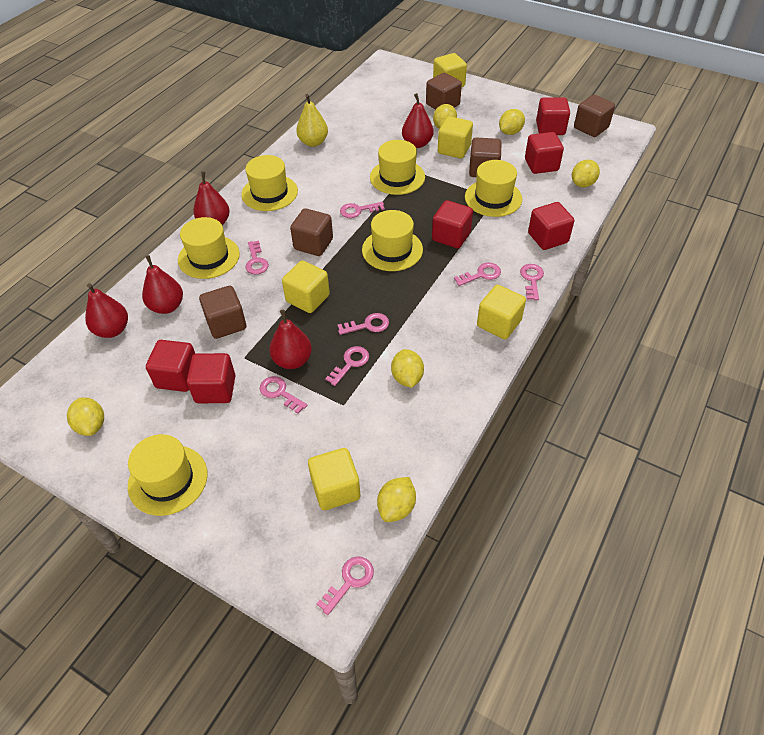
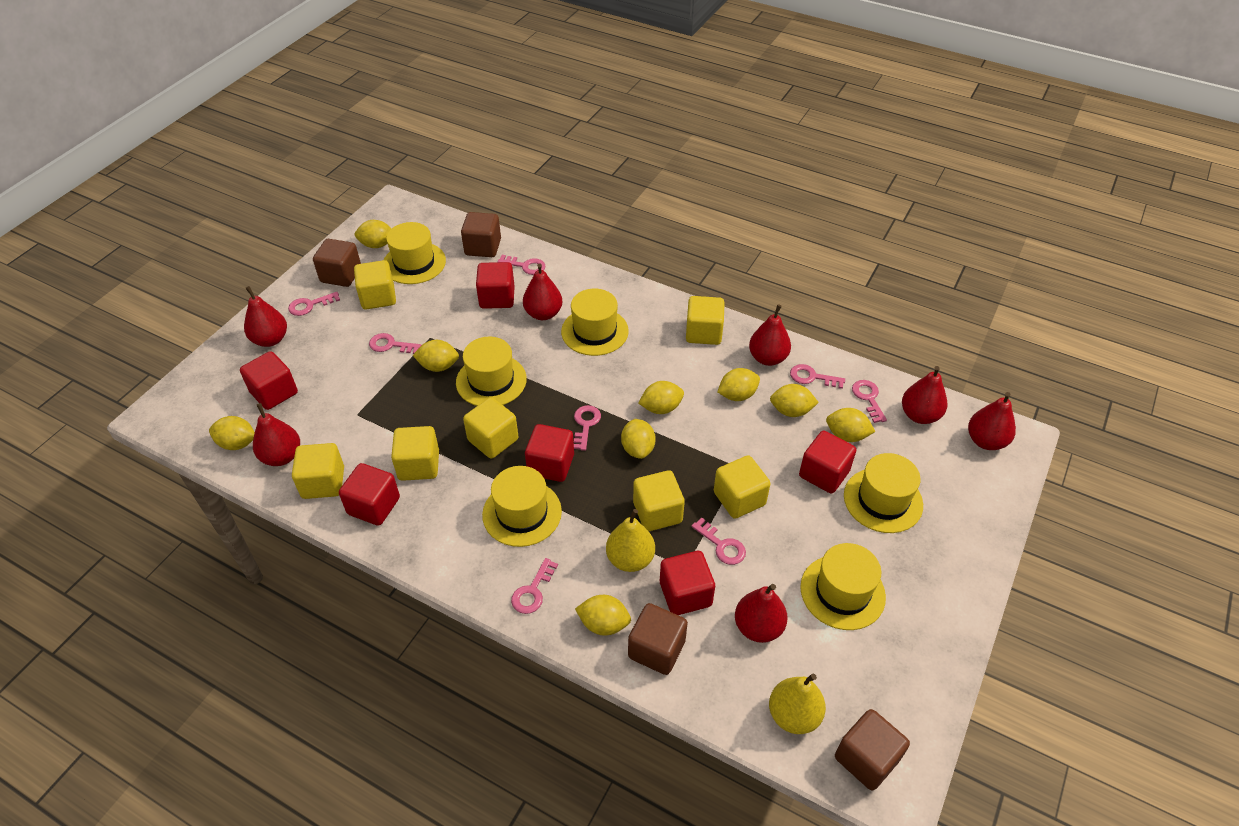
brown cube: 5 -> 4
red pear: 5 -> 7
yellow cube: 5 -> 7
yellow lemon: 6 -> 9
yellow pear: 1 -> 2

